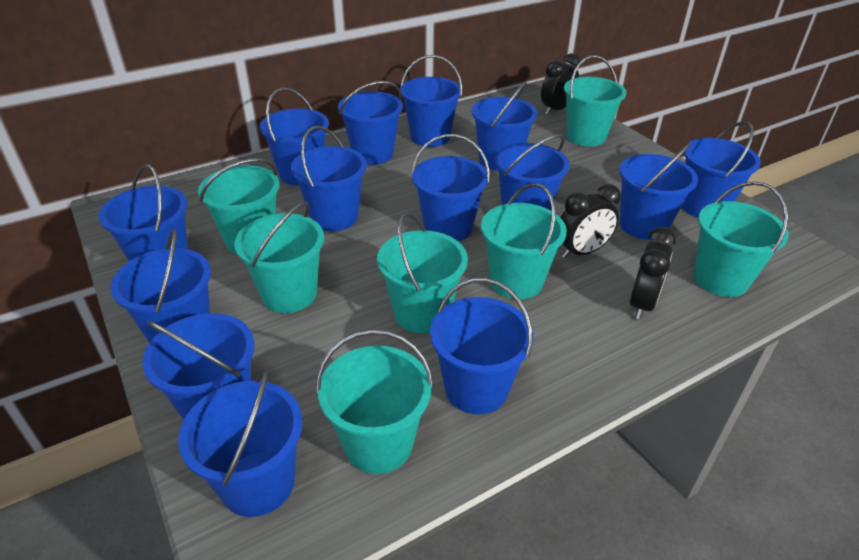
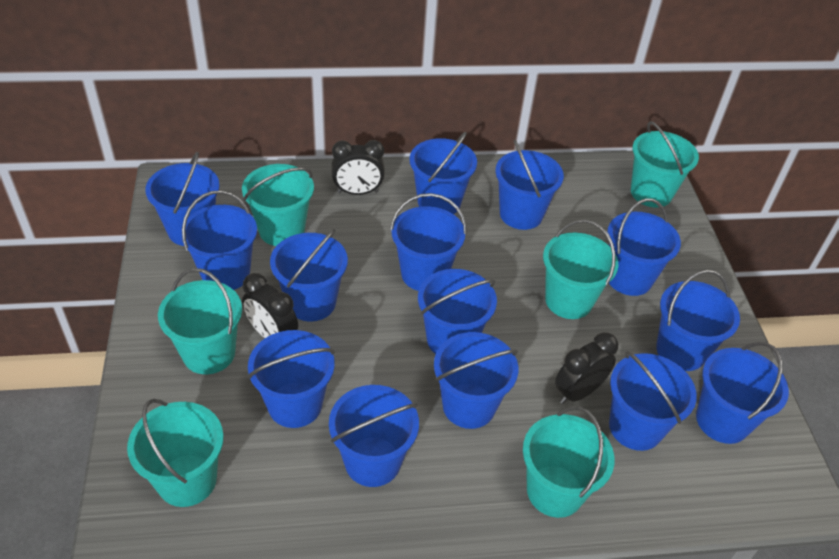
turquoise bucket: 7 -> 6

